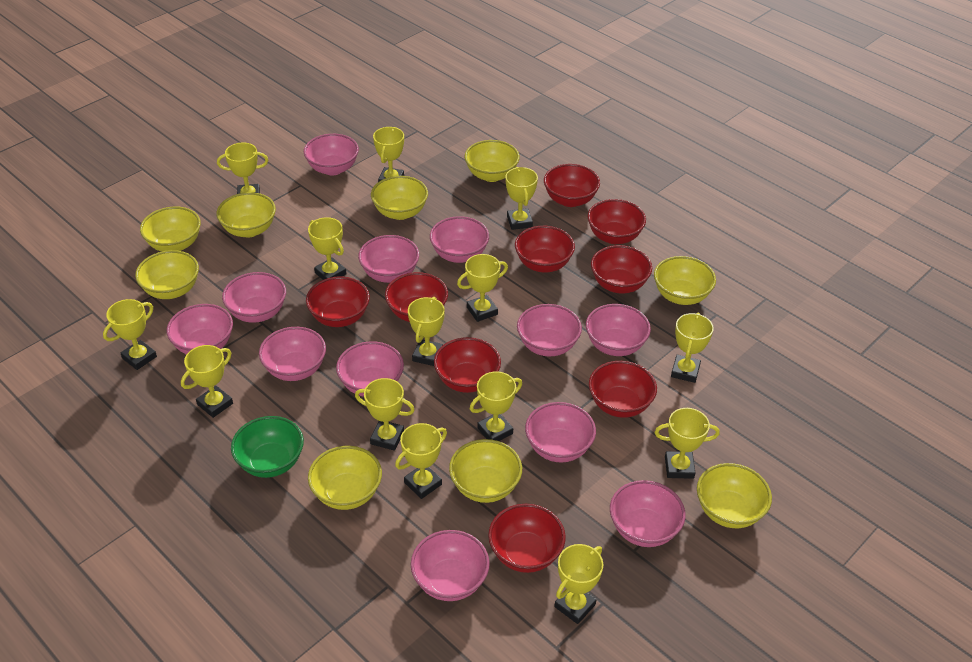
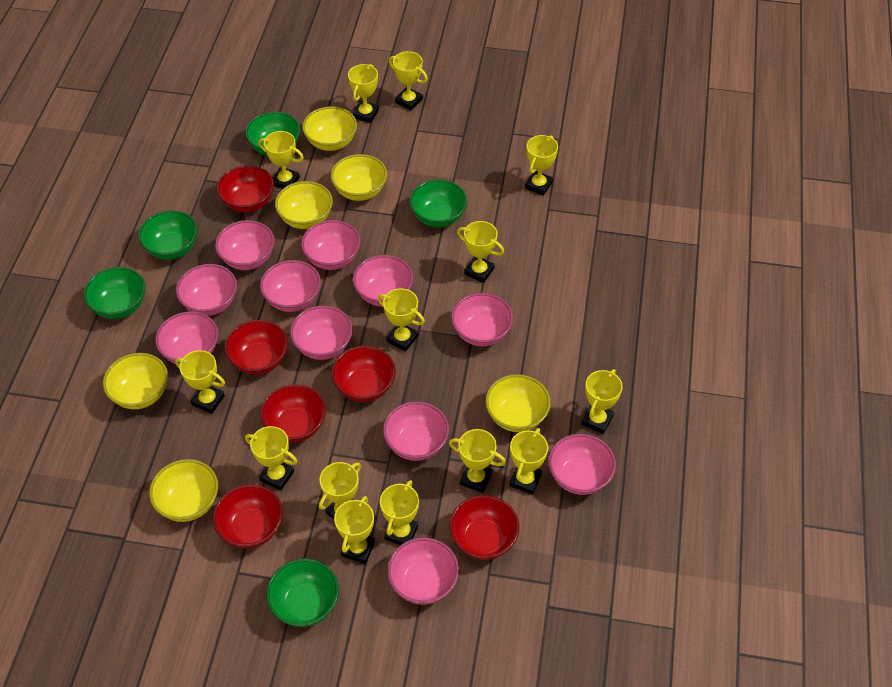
green bowl: 1 -> 5
pink bowl: 12 -> 11
red bowl: 9 -> 6
yellow bowl: 9 -> 6

